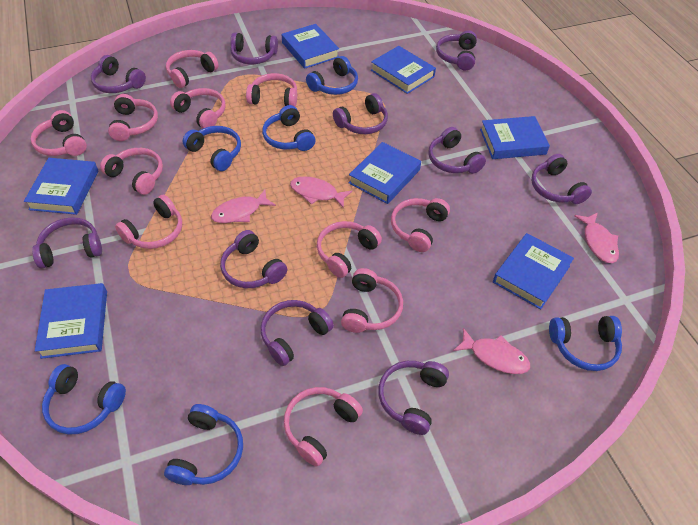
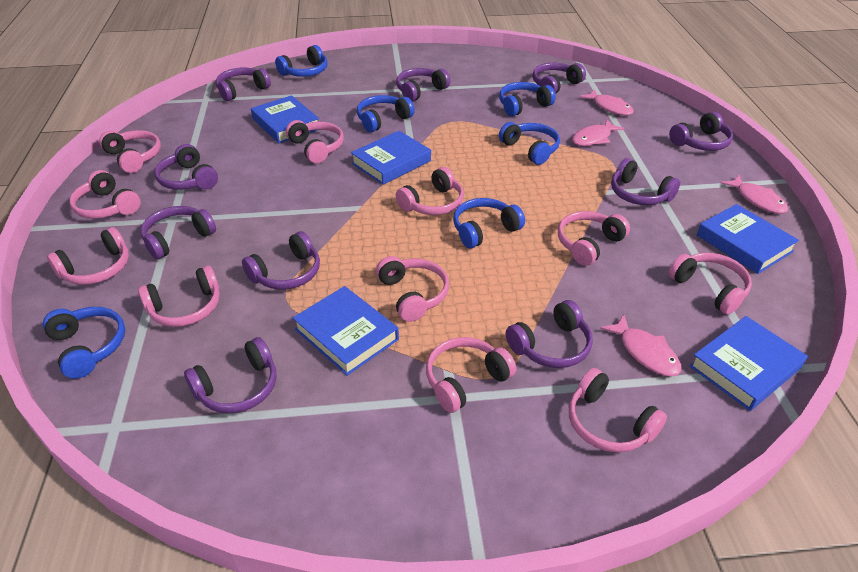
blue book: 7 -> 5

